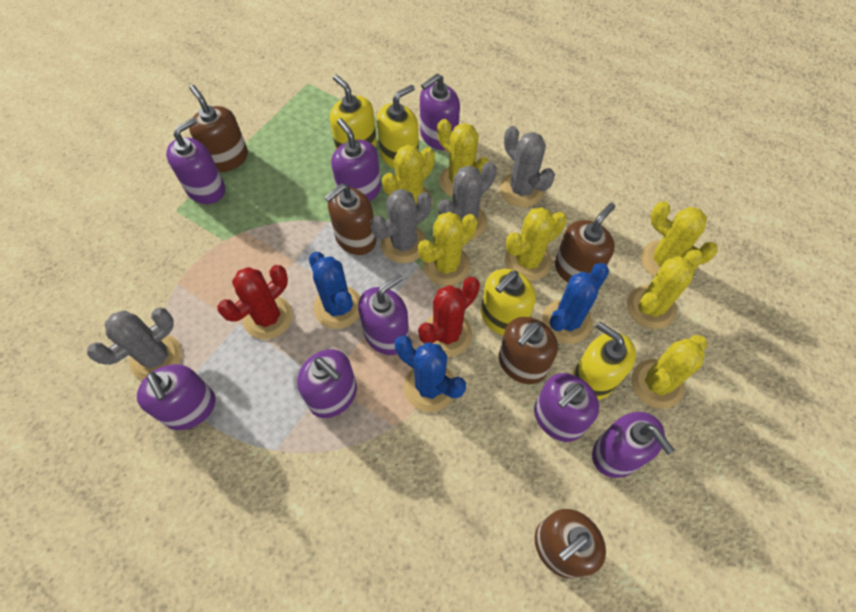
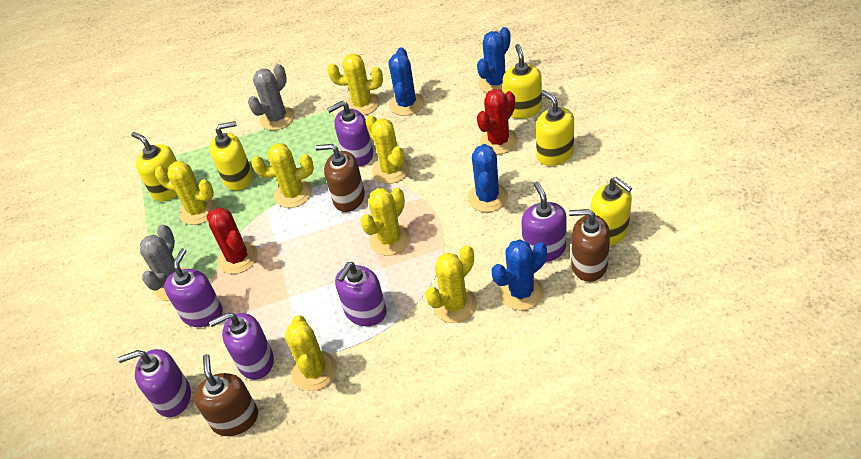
blue cactus: 3 -> 4
brown soap dispenser: 5 -> 3
grey cactus: 4 -> 2
purple soap dispenser: 8 -> 6
yellow soap dispenser: 4 -> 5

